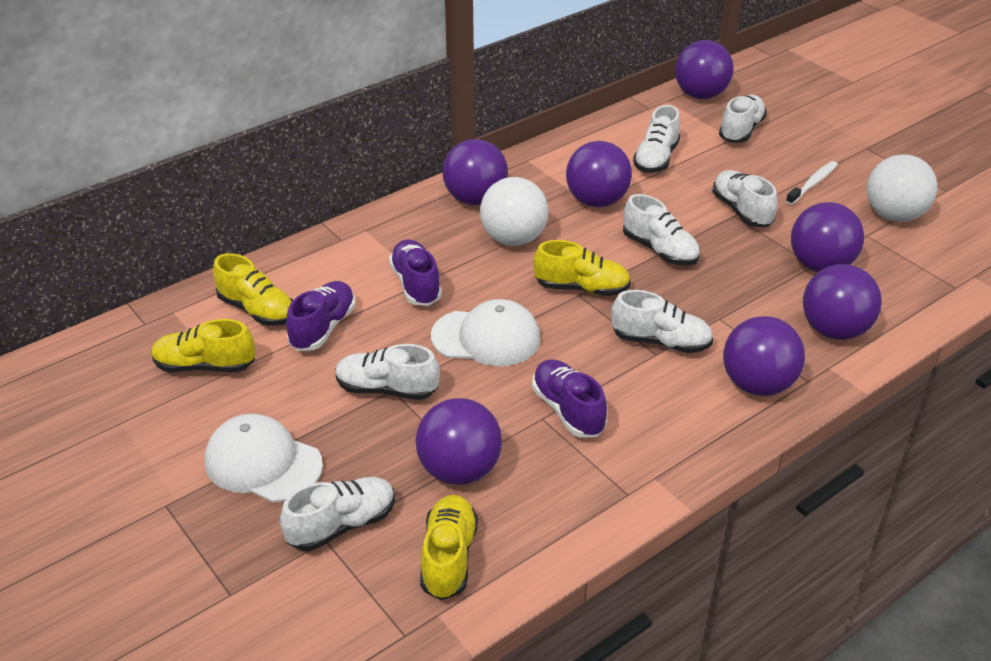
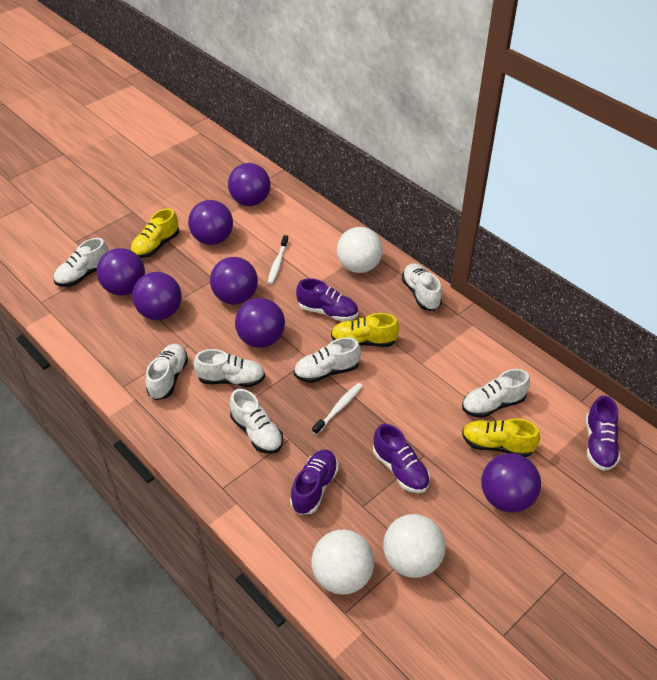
purple shoe: 3 -> 4
white ball: 2 -> 3
white cap: 2 -> 0
white toothbrush: 1 -> 2
yellow shoe: 4 -> 3

